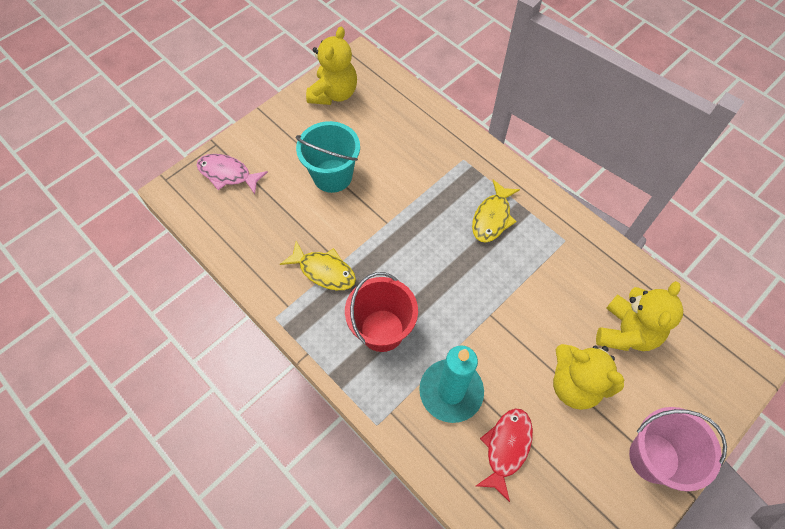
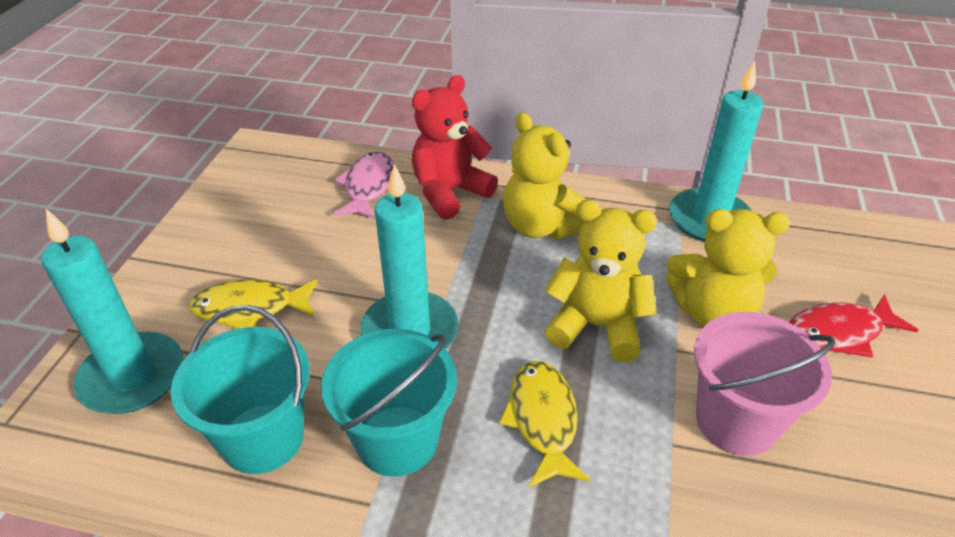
red bucket: 1 -> 0
red teddy bear: 0 -> 1
turquoise bucket: 1 -> 2
turquoise candle: 1 -> 3

